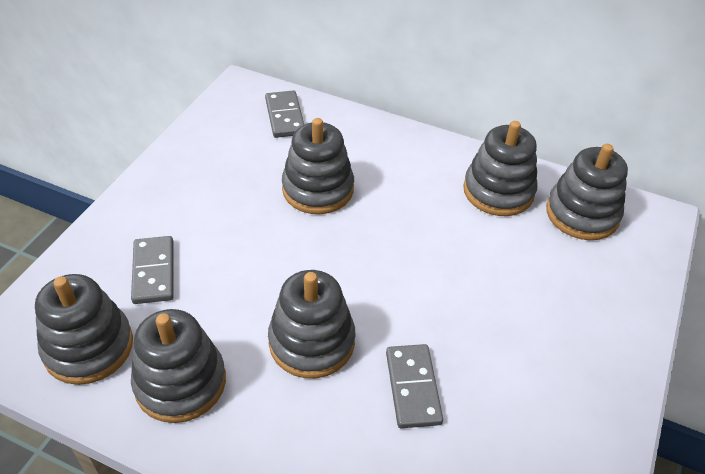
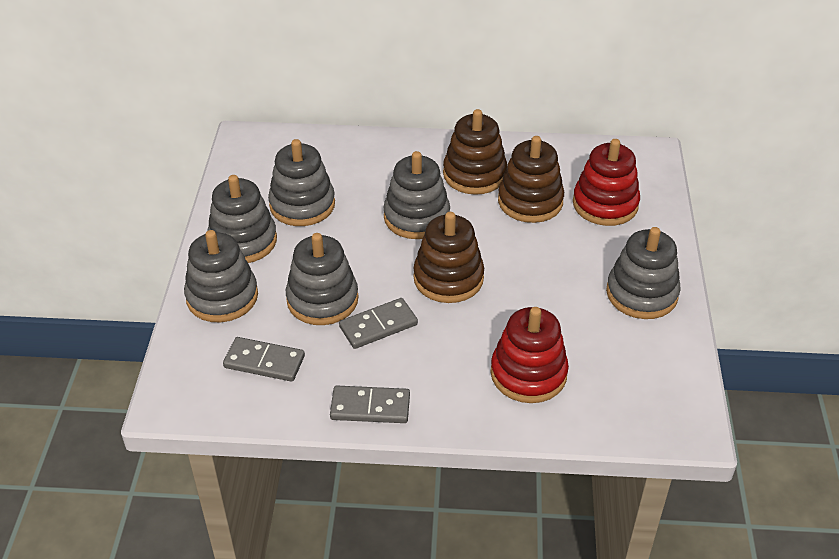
brown stacking toy: 0 -> 3
red stacking toy: 0 -> 2

